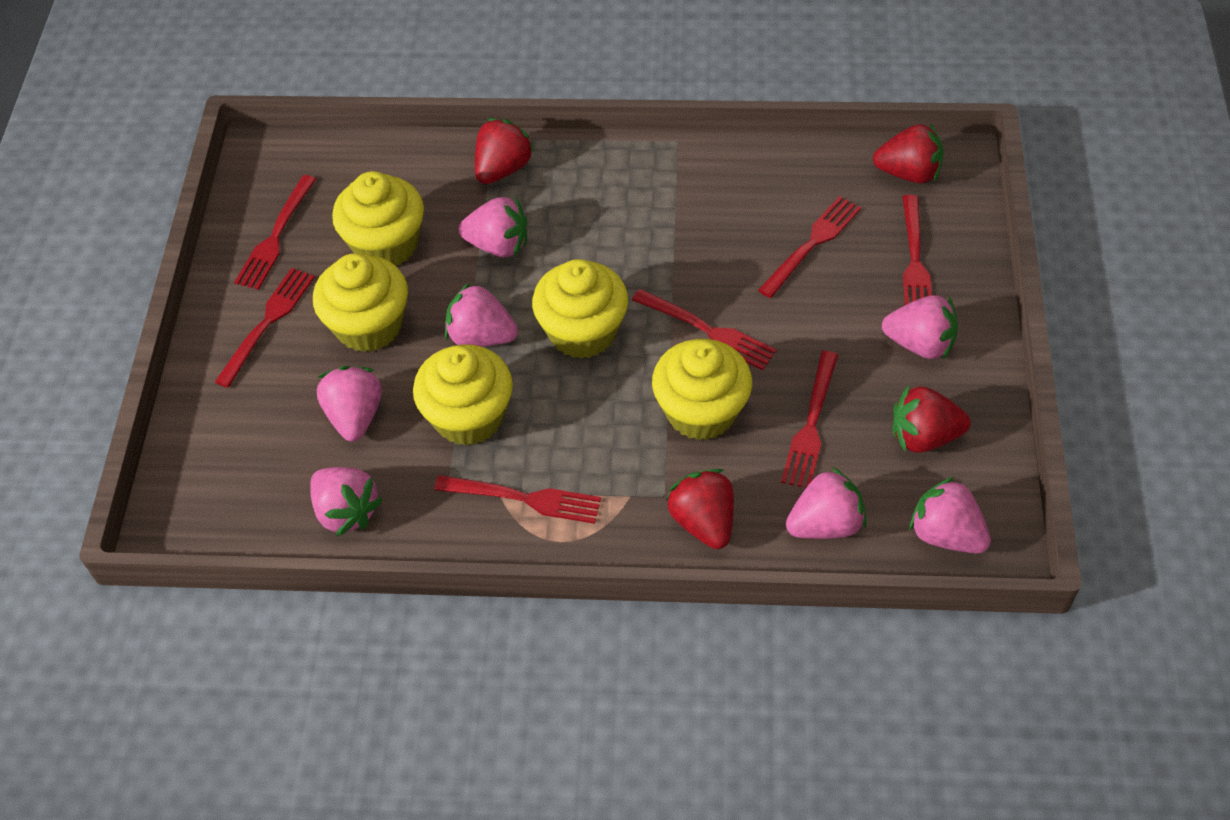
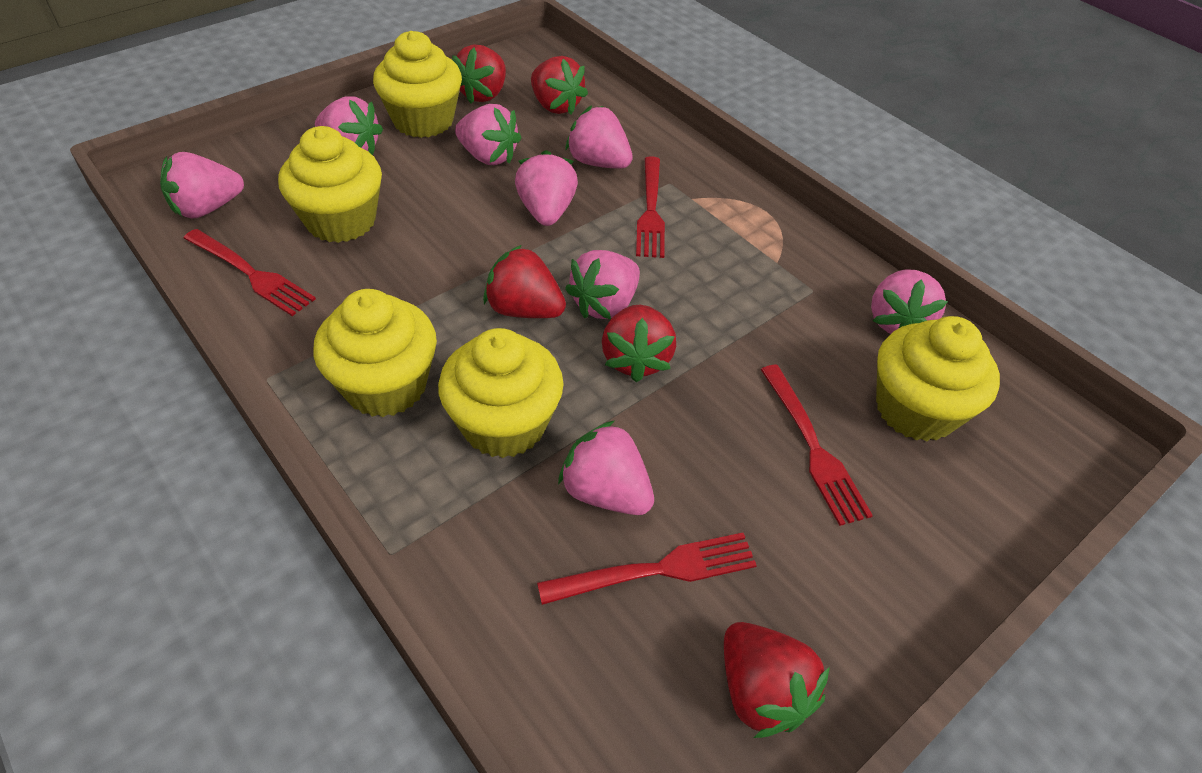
pink strawberry: 7 -> 8
red fork: 7 -> 4
red strawberry: 4 -> 5

